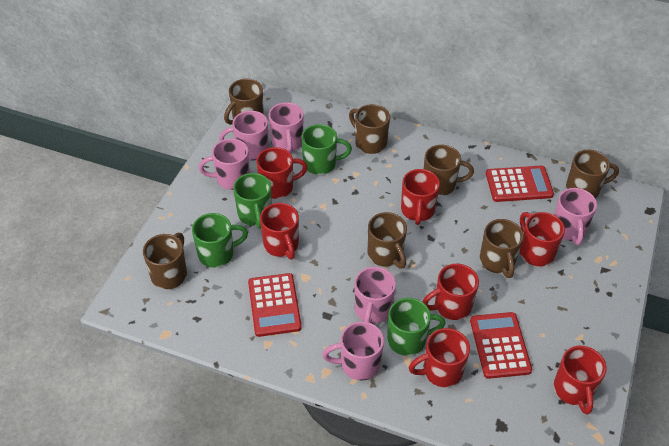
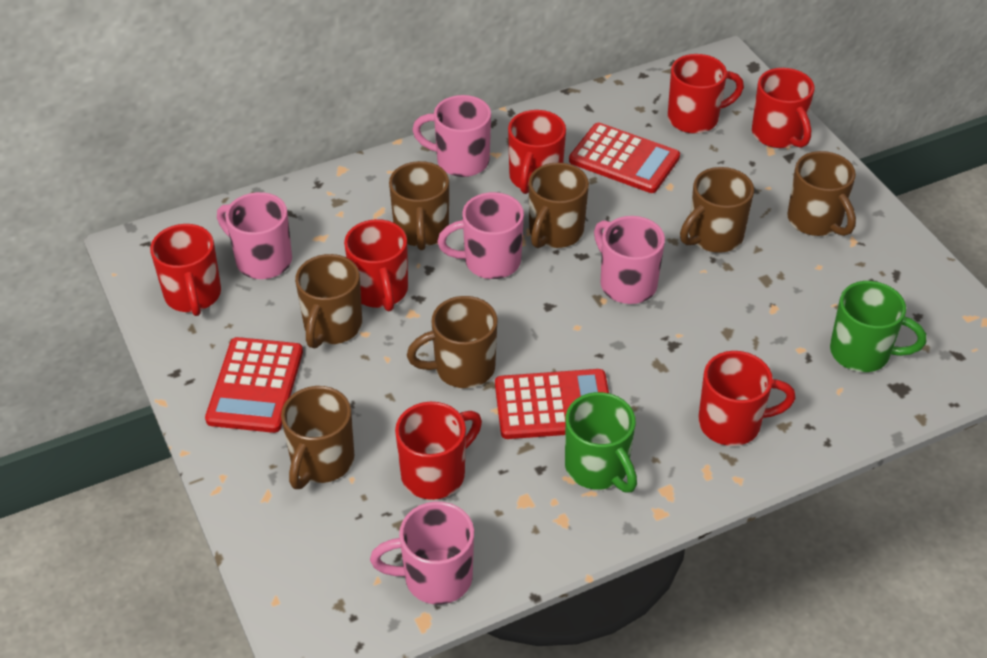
green mug: 4 -> 2
pink mug: 6 -> 5

